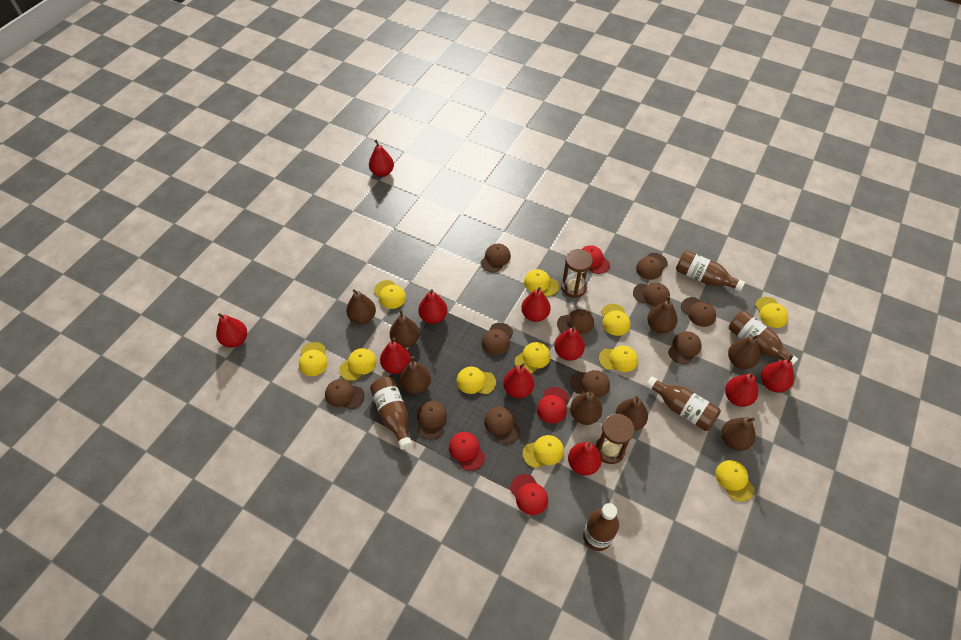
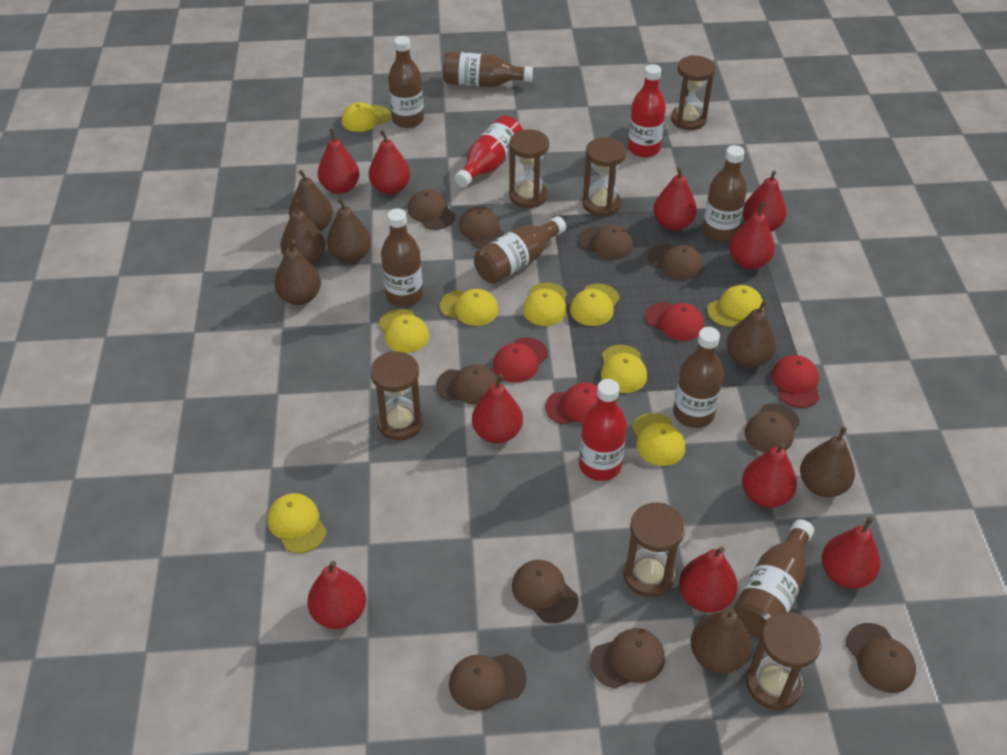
brown bottle: 5 -> 7
brown cap: 11 -> 10
brown hourglass: 2 -> 6
brown pear: 8 -> 7
red bottle: 0 -> 3
yellow cap: 11 -> 9

